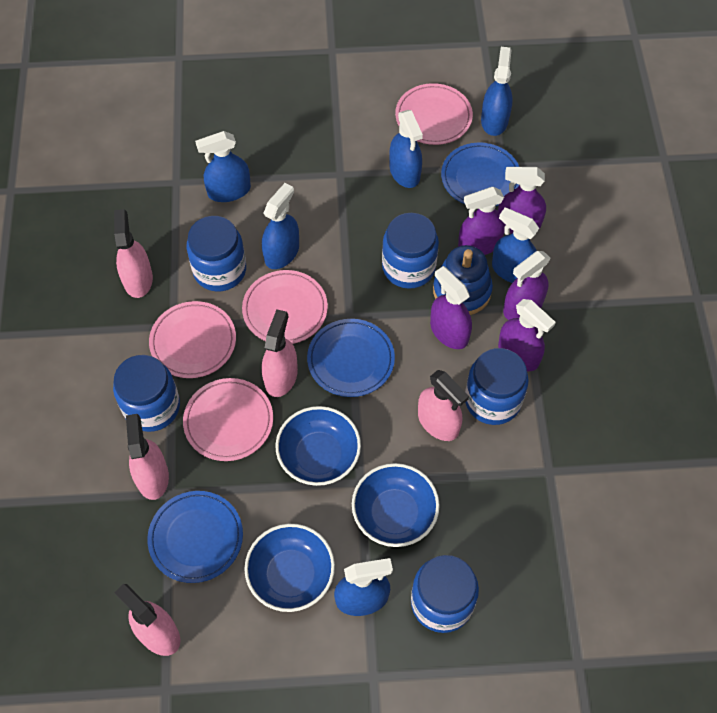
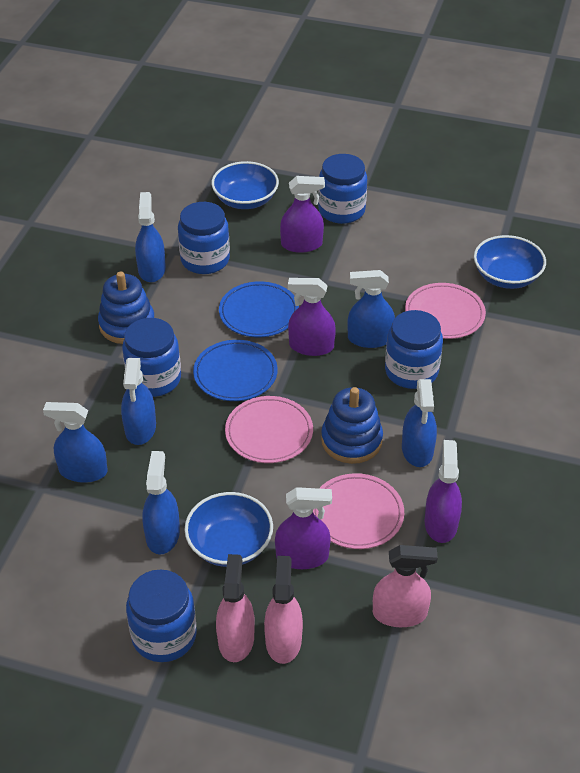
blue plate: 3 -> 2
blue stacking toy: 1 -> 2
pink plate: 4 -> 3
pink spray bottle: 5 -> 3
purple spray bottle: 5 -> 4

